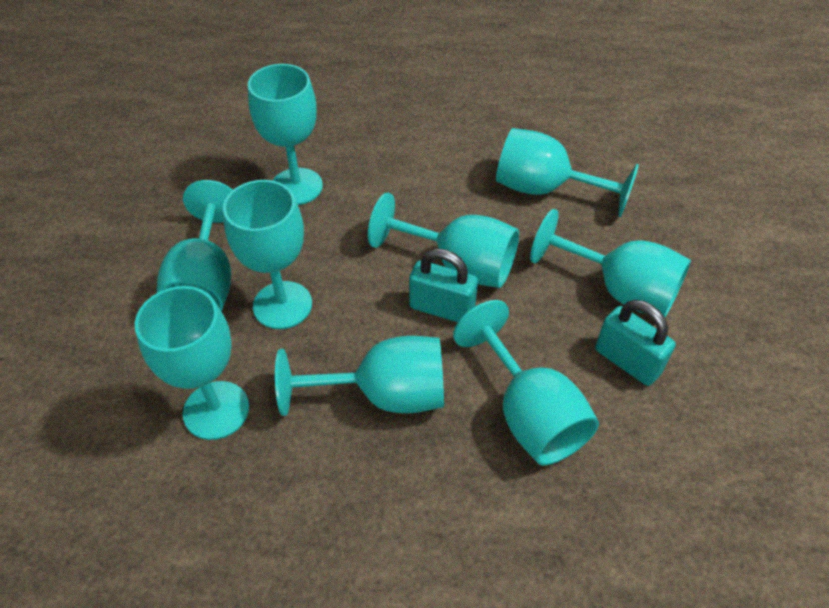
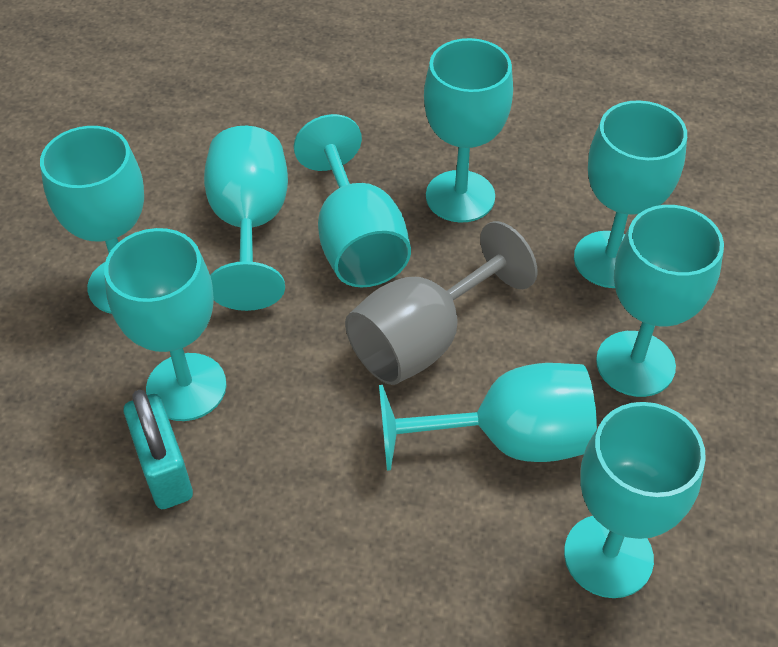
grey goblet: 0 -> 1
turquoise padlock: 2 -> 1

